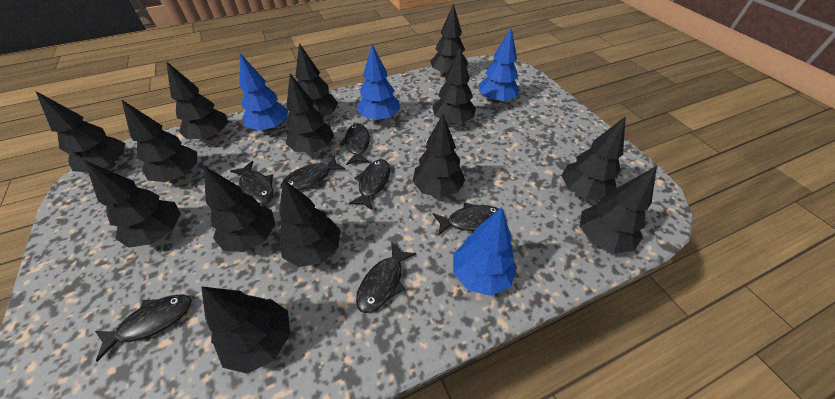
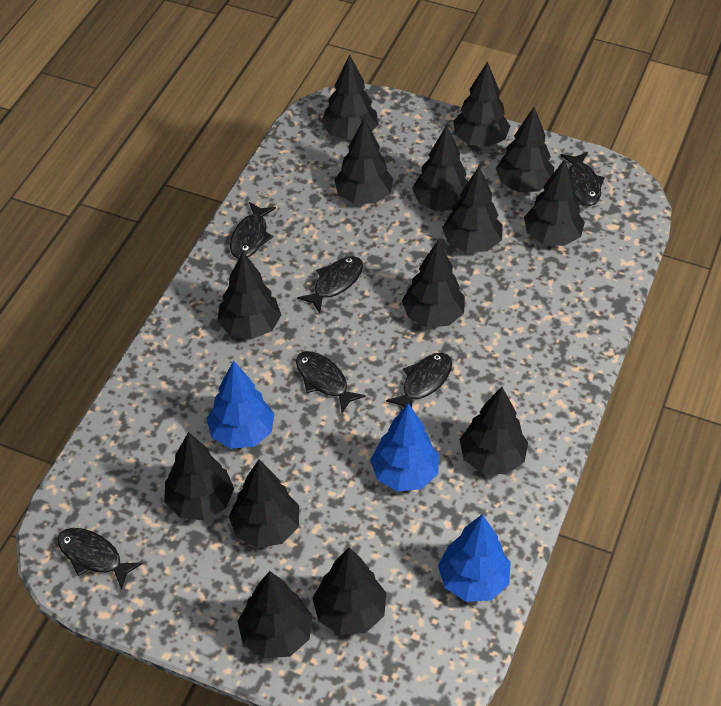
black fish: 7 -> 6
blue tree: 4 -> 3

